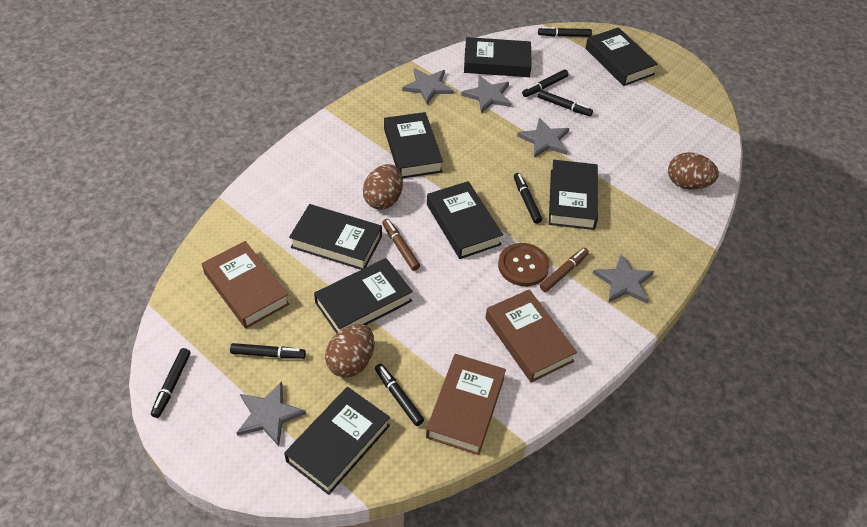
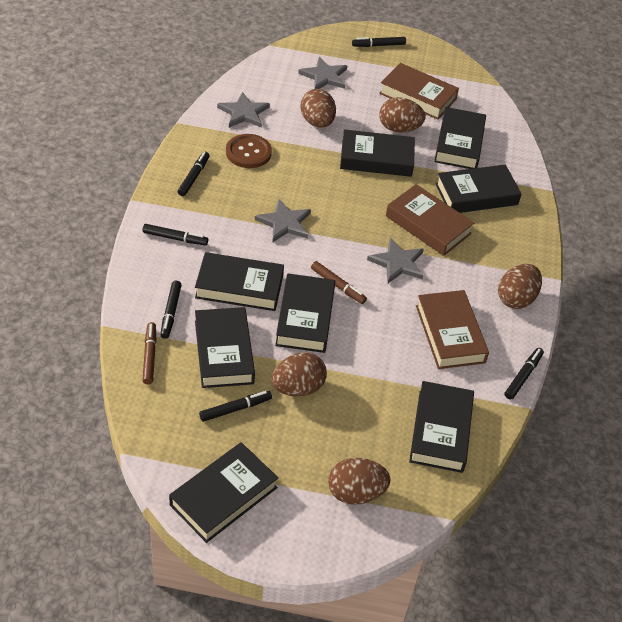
black marker: 7 -> 6
brown egg: 3 -> 5
grey star: 5 -> 4

